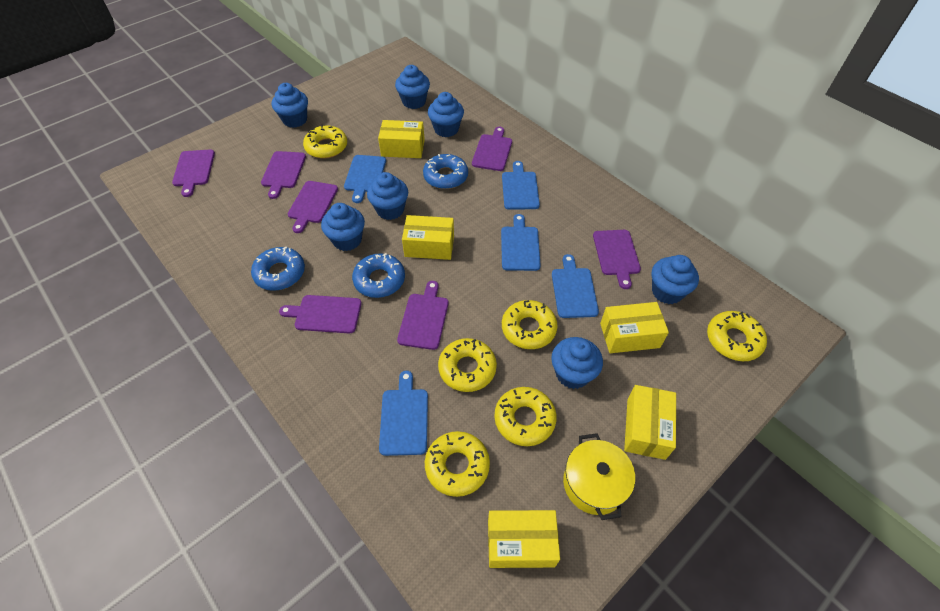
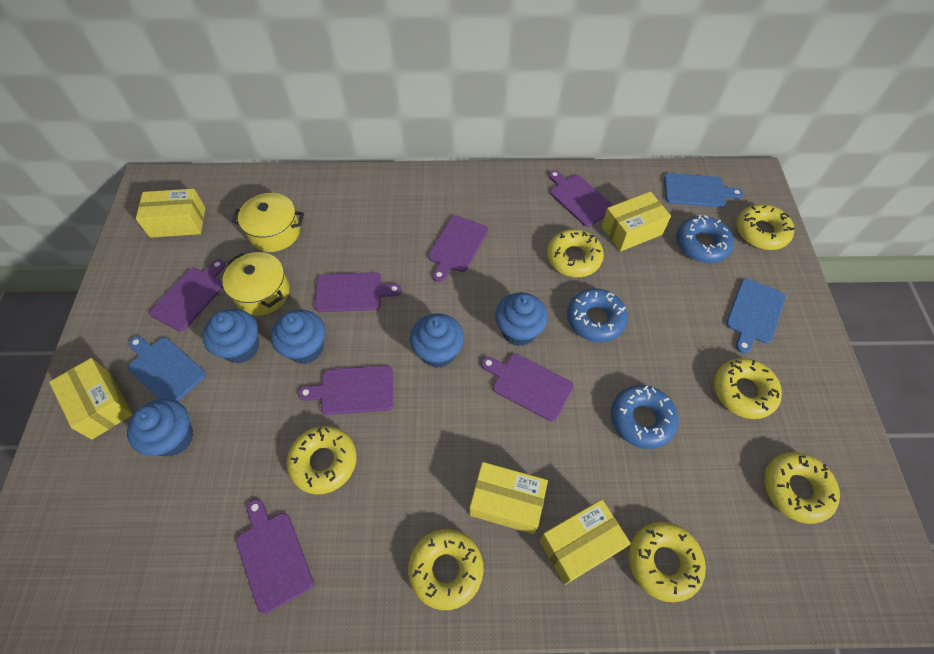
blue cupcake: 7 -> 5
blue cutting board: 5 -> 3
yellow donut: 6 -> 7
yellow pot: 1 -> 2

